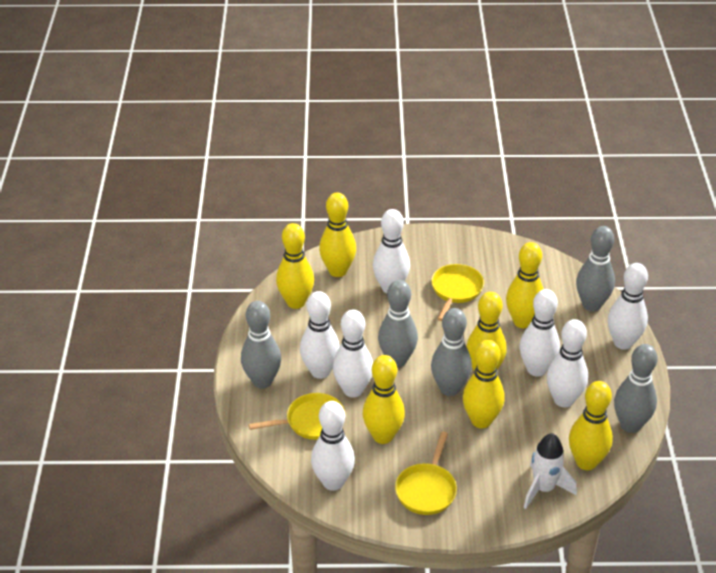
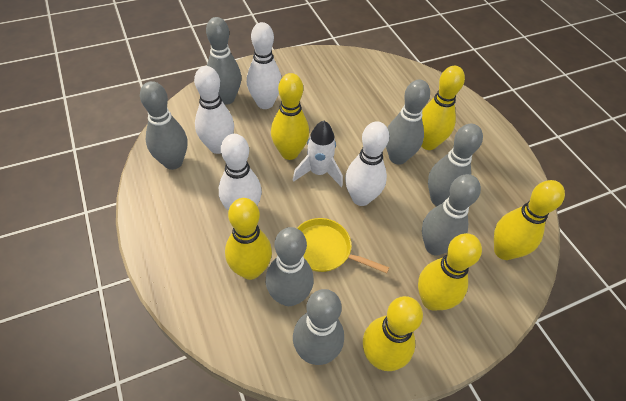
grey bowling pin: 5 -> 7
white bowling pin: 7 -> 4
yellow bowling pin: 7 -> 6
yellow pan: 3 -> 1

